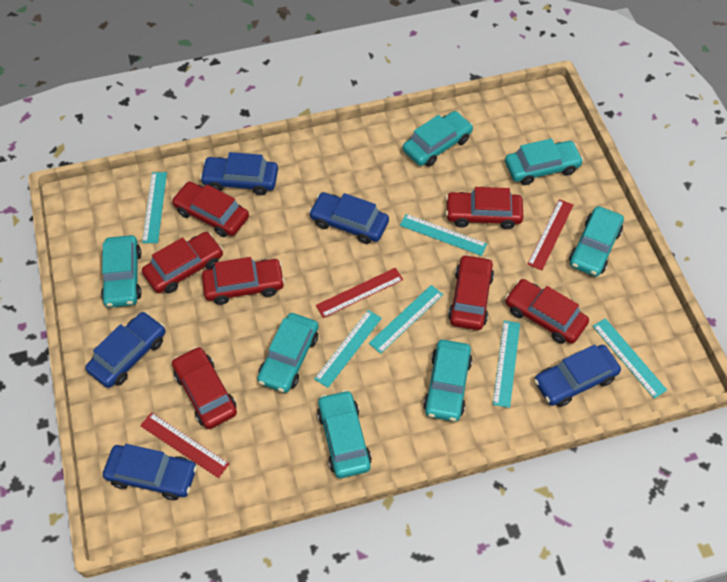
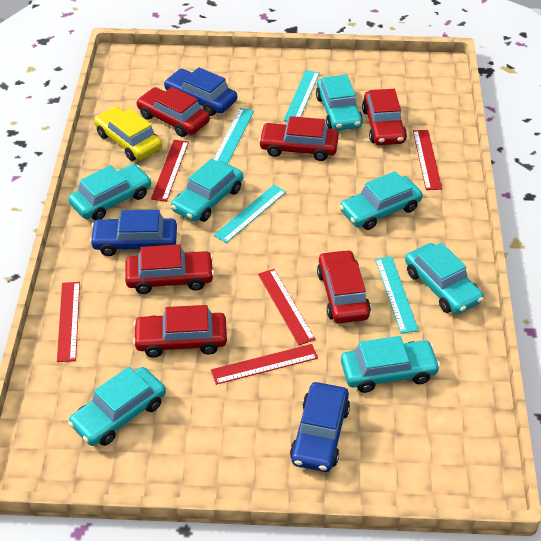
blue car: 5 -> 3
red car: 7 -> 6
red ruler: 3 -> 5
turquoise ruler: 6 -> 4
yellow car: 0 -> 1

